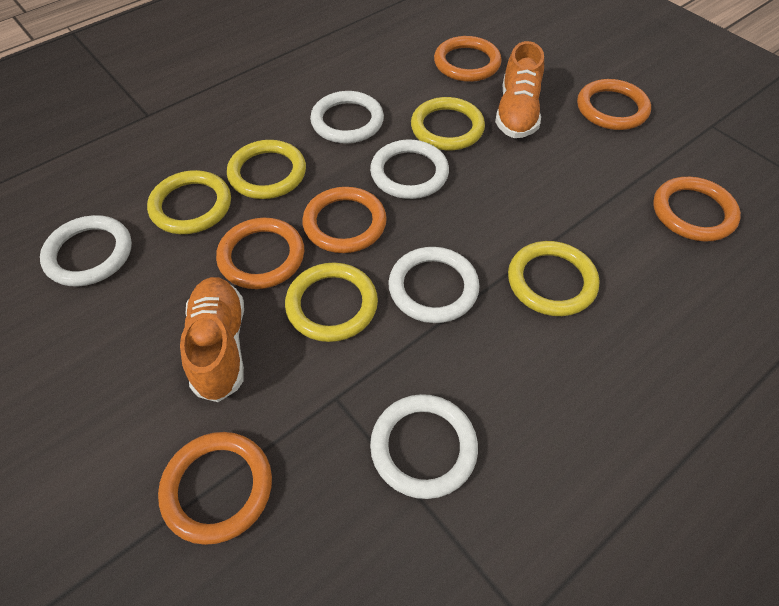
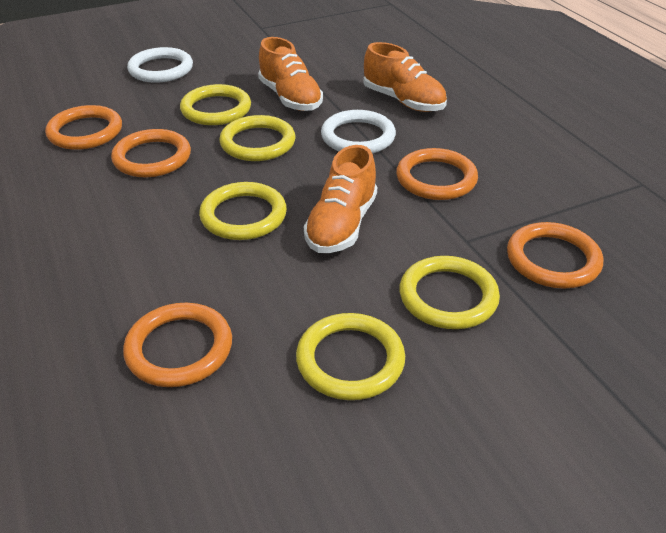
orange ring: 6 -> 5
orange shoe: 2 -> 3
white ring: 5 -> 2

